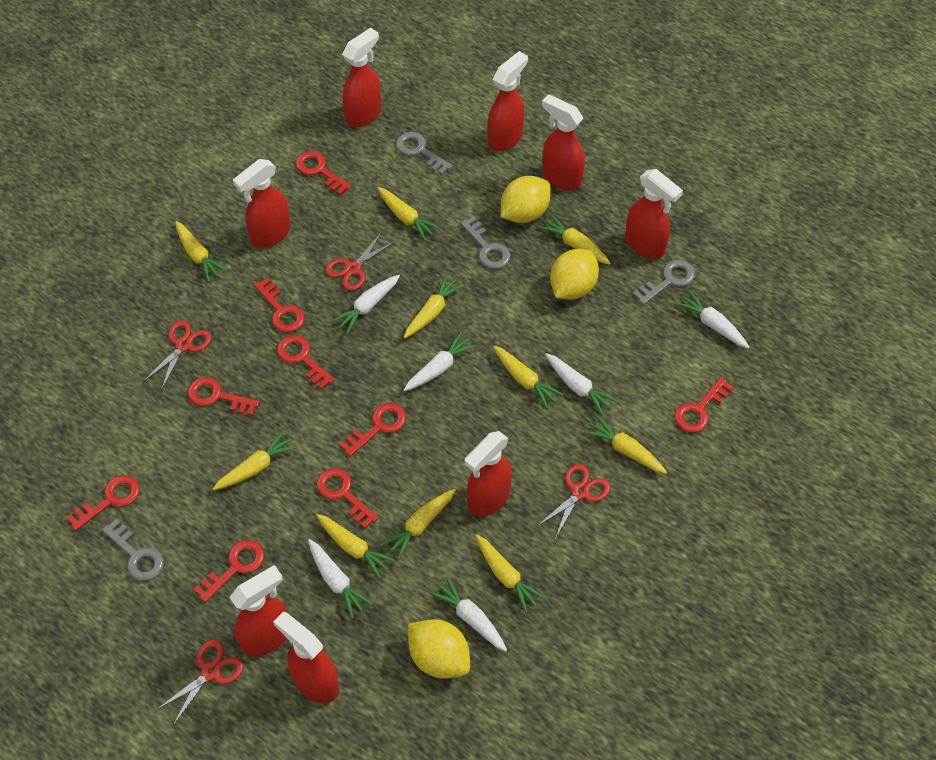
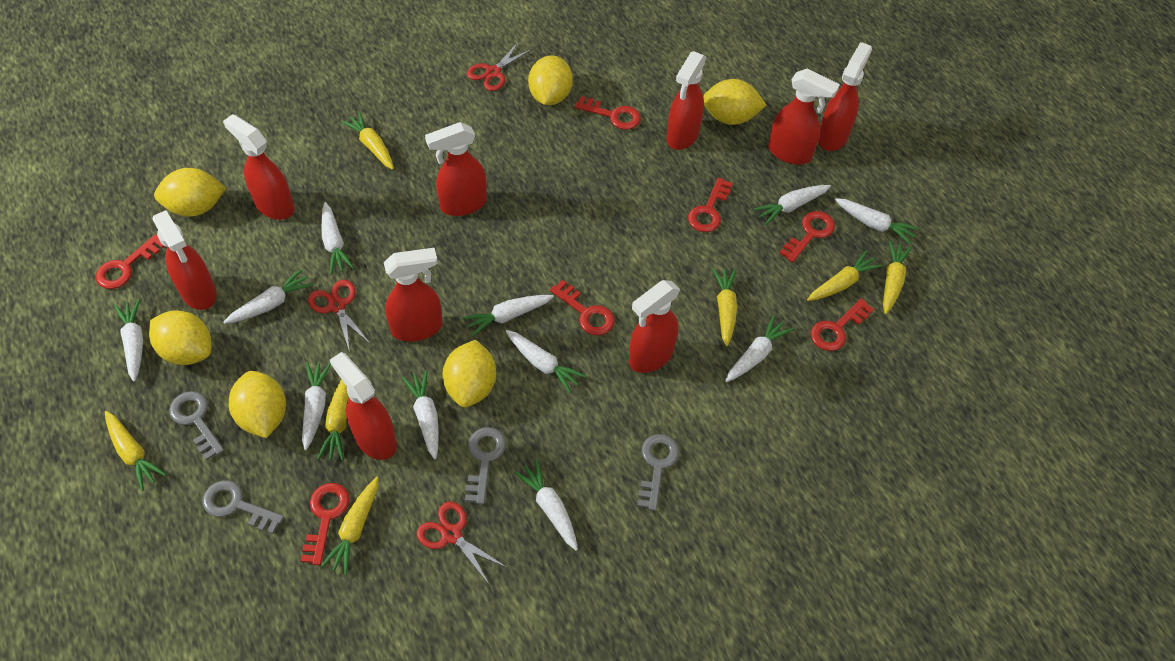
red key: 9 -> 7
red scissors: 4 -> 3
red spray bottle: 8 -> 9
white carrot: 6 -> 11
yellow carrot: 10 -> 7
yellow lemon: 3 -> 6

